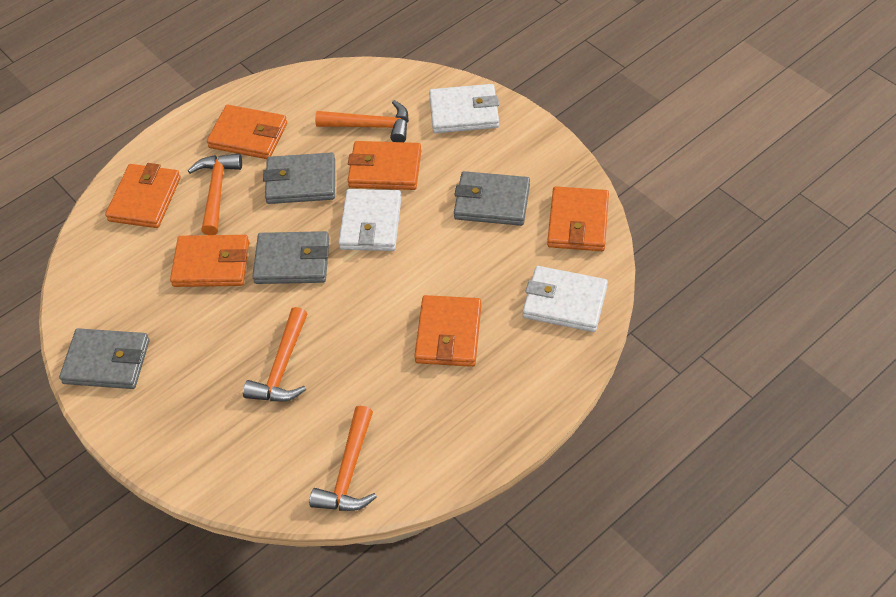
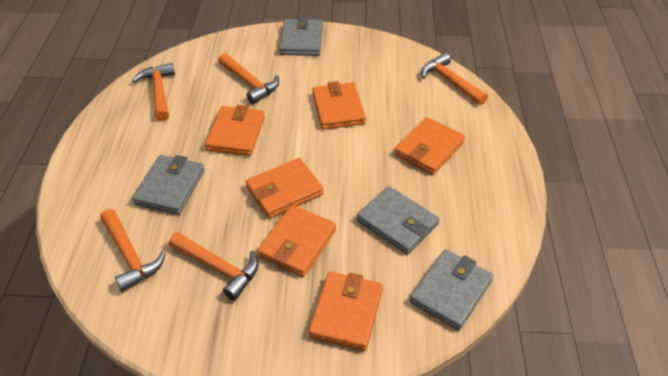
orange hammer: 4 -> 5
white wallet: 3 -> 0

